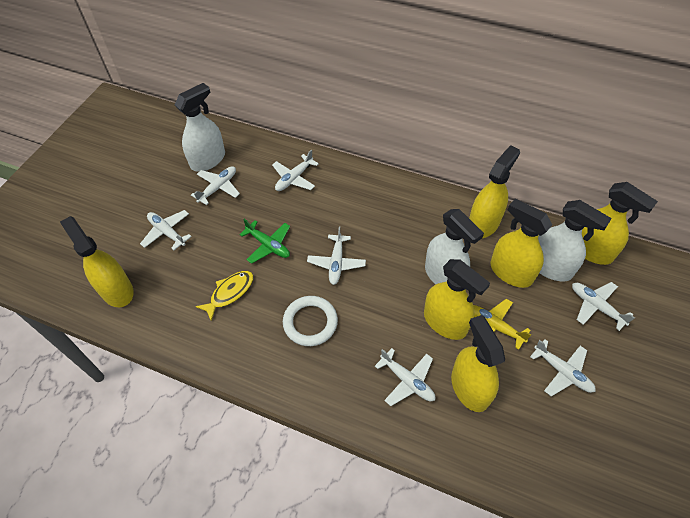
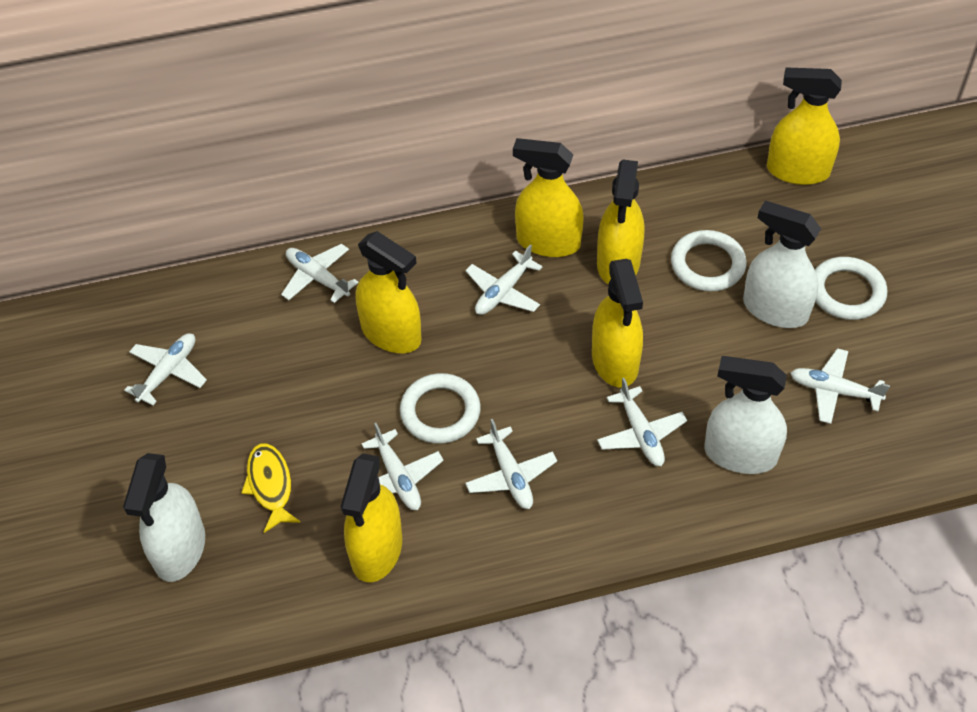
green plane: 1 -> 0
white ring: 1 -> 3
yellow plane: 1 -> 0

